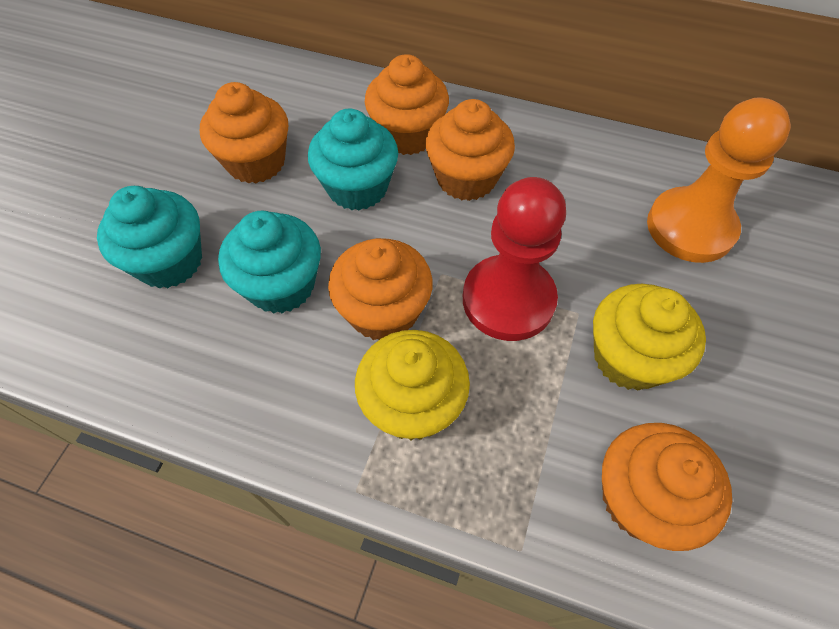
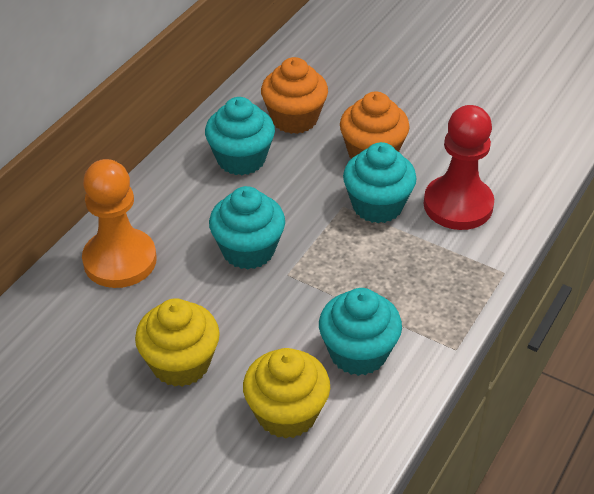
orange cupcake: 5 -> 2
turquoise cupcake: 3 -> 4

